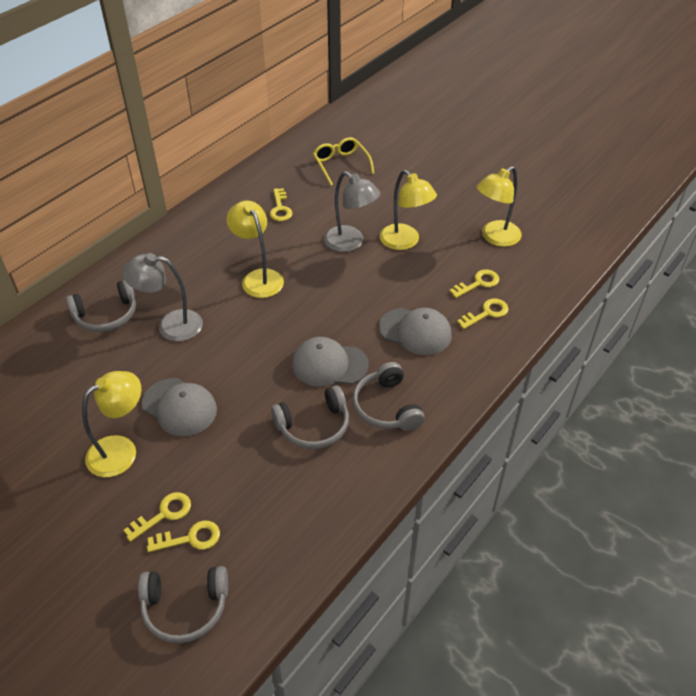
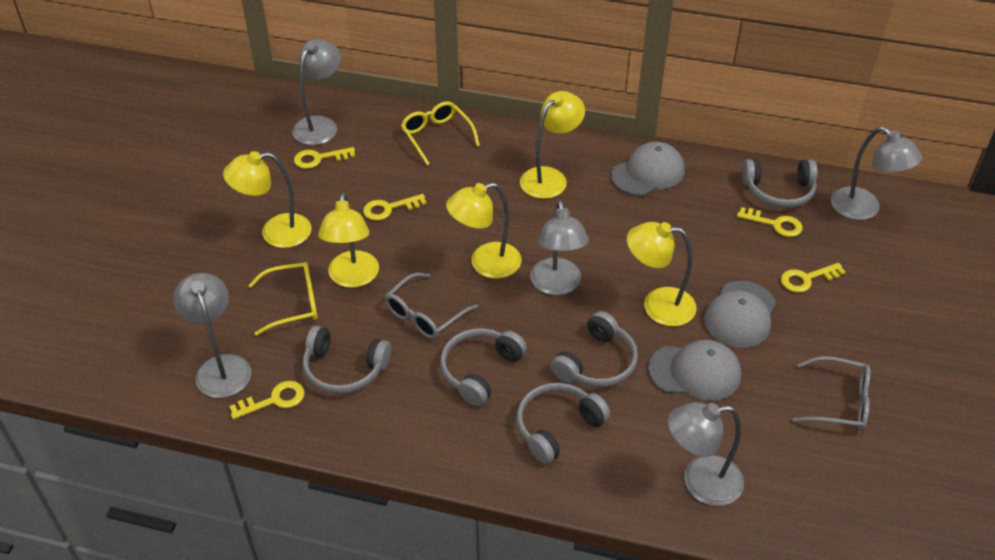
grey glasses: 0 -> 2
grey headphones: 4 -> 5
grey lamp: 2 -> 5
yellow glasses: 1 -> 2
yellow lamp: 4 -> 5

